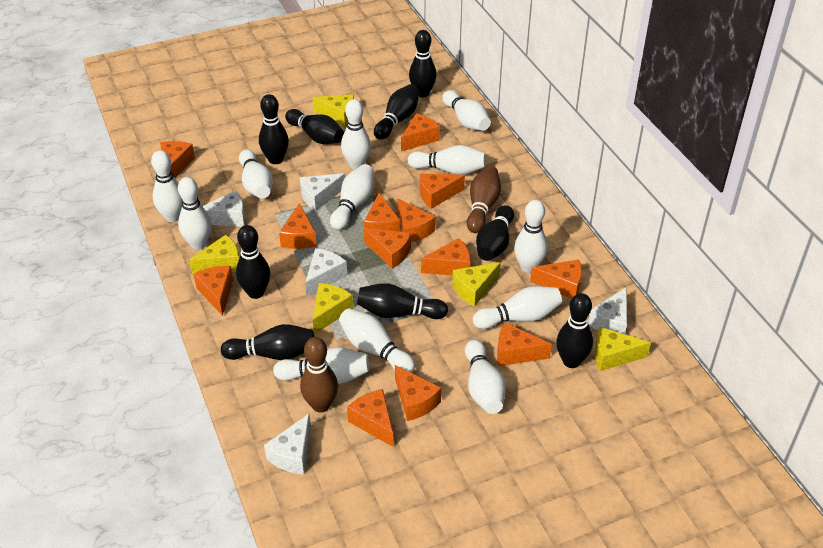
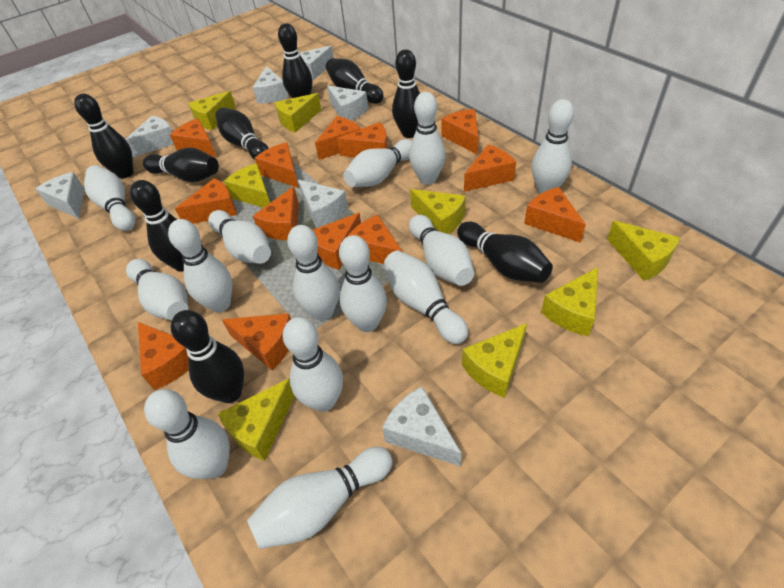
brown bowling pin: 2 -> 0
white bowling pin: 12 -> 14
white cheese: 5 -> 7
yellow cheese: 5 -> 8

